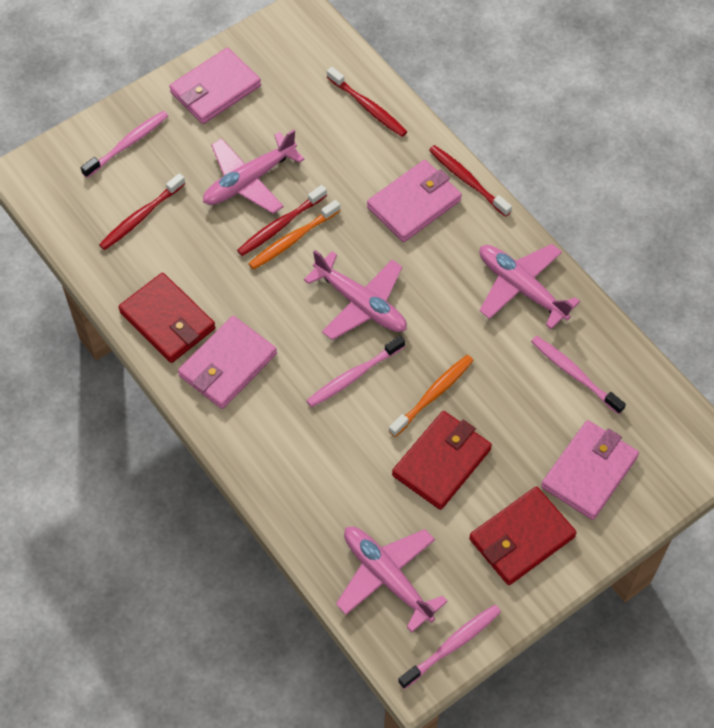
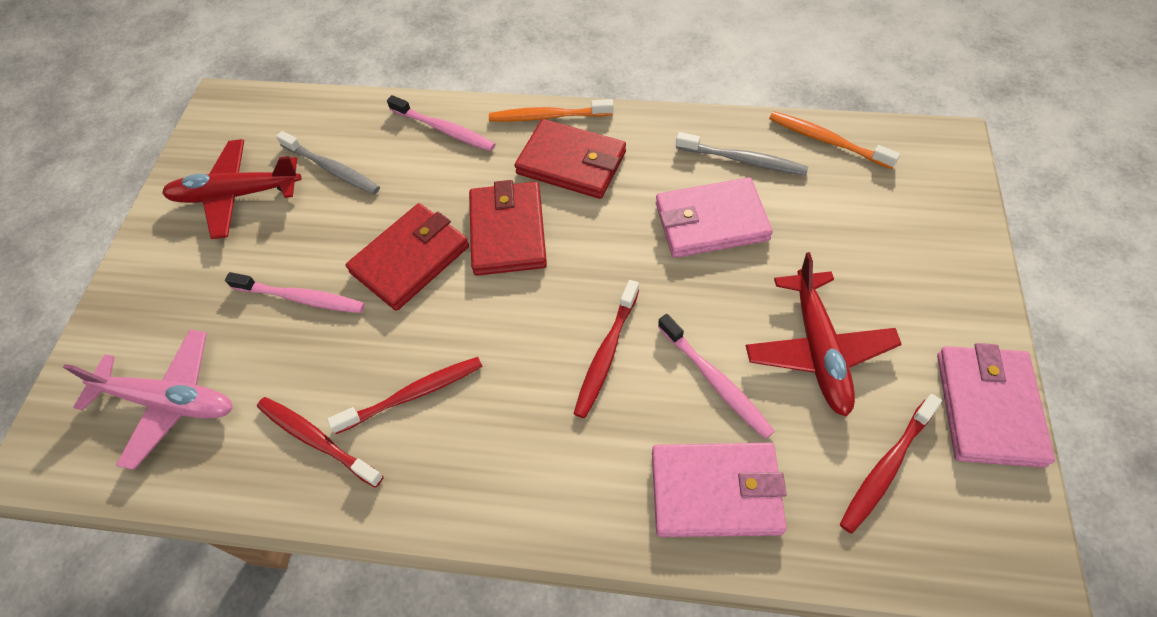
grey toothbrush: 0 -> 2
pink plane: 4 -> 1
pink toothbrush: 4 -> 3
pink wallet: 4 -> 3
red plane: 0 -> 2

